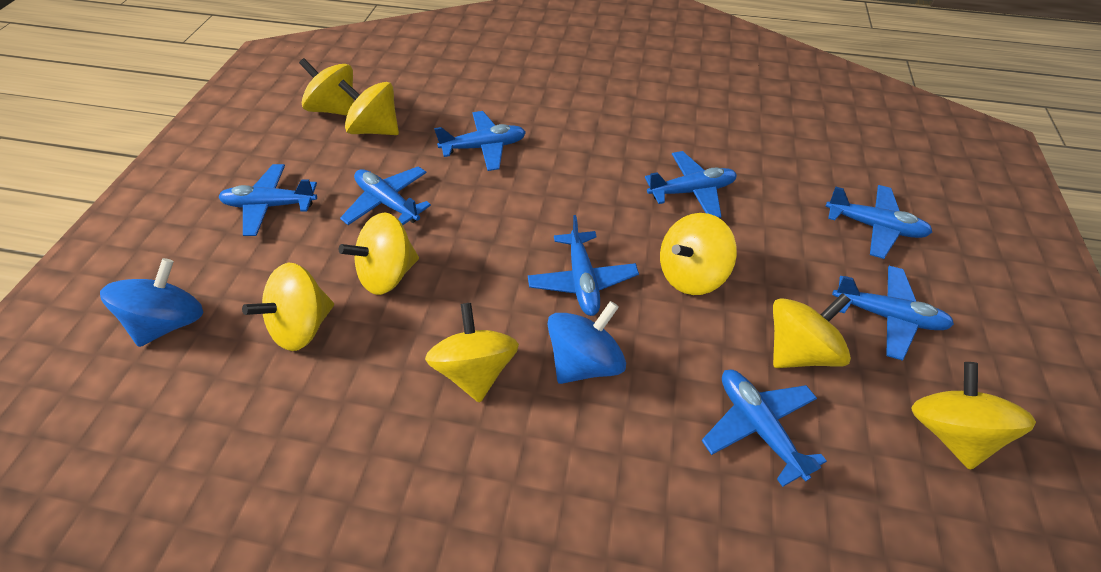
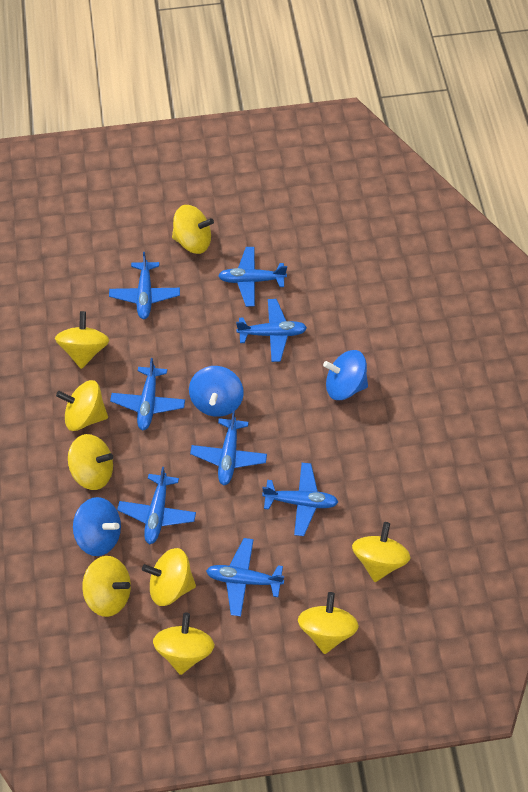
blue spinning top: 2 -> 3
yellow spinning top: 8 -> 9

